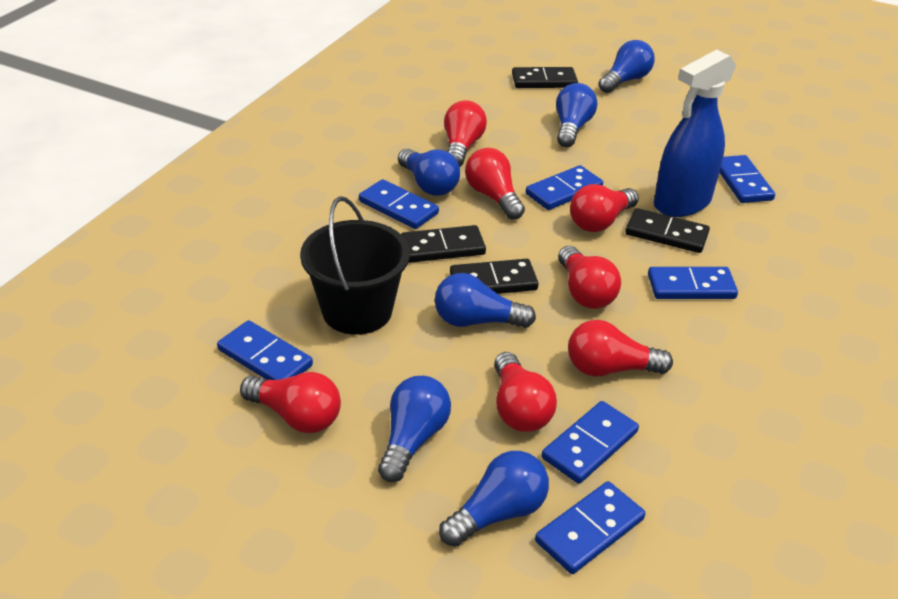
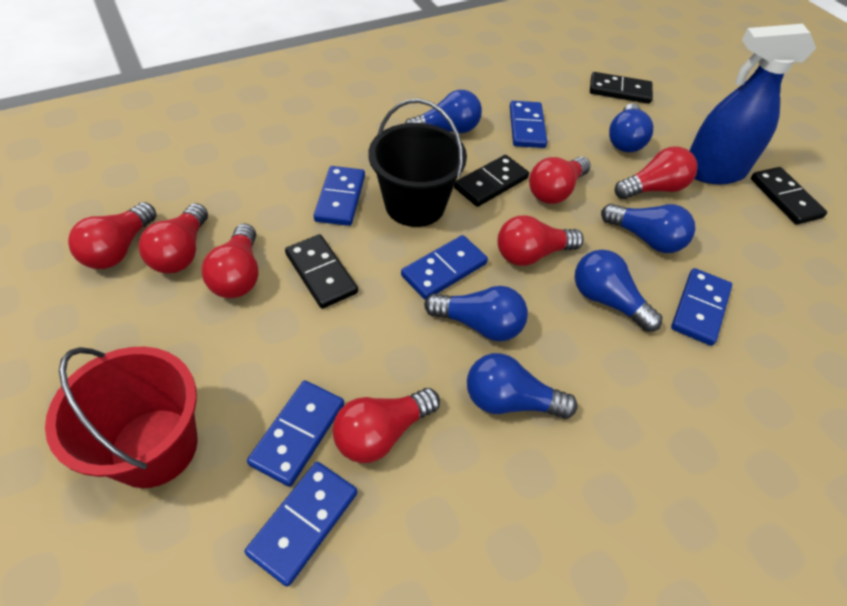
blue domino: 7 -> 6
red bucket: 0 -> 1

